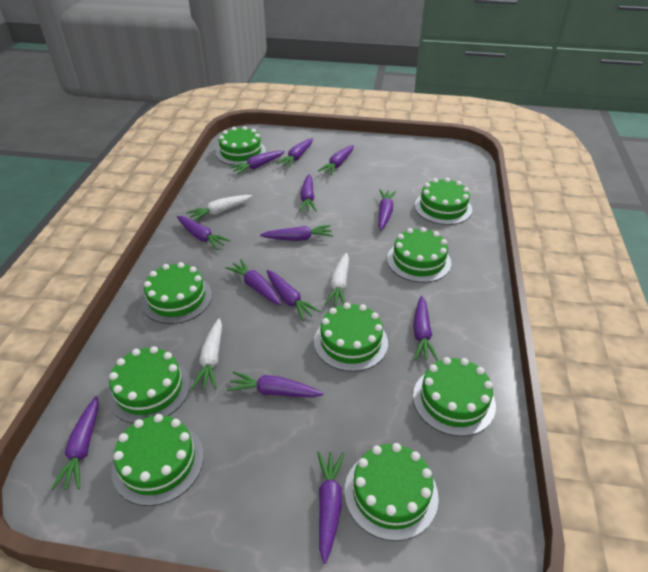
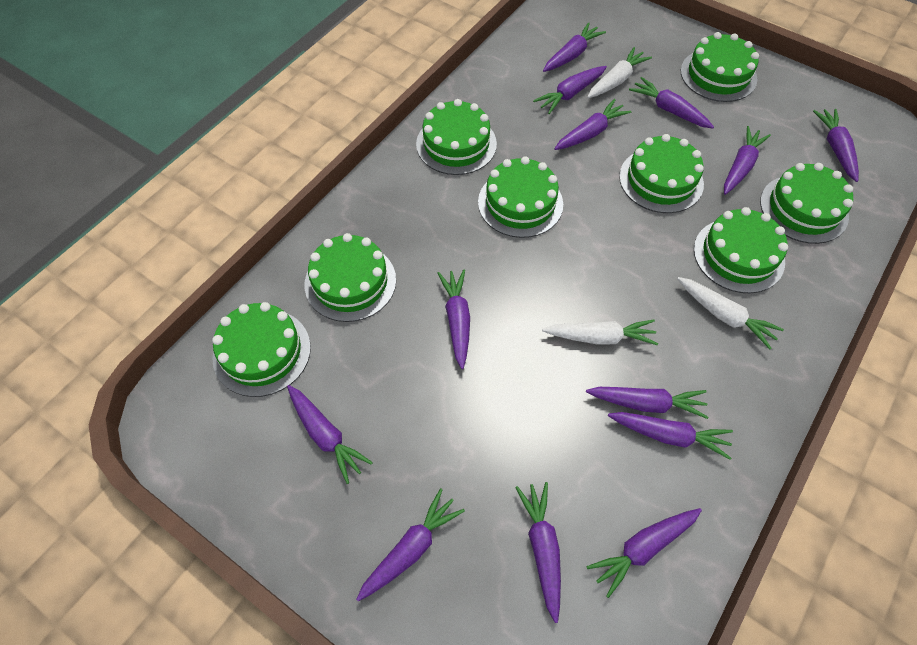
green cake: 9 -> 8

